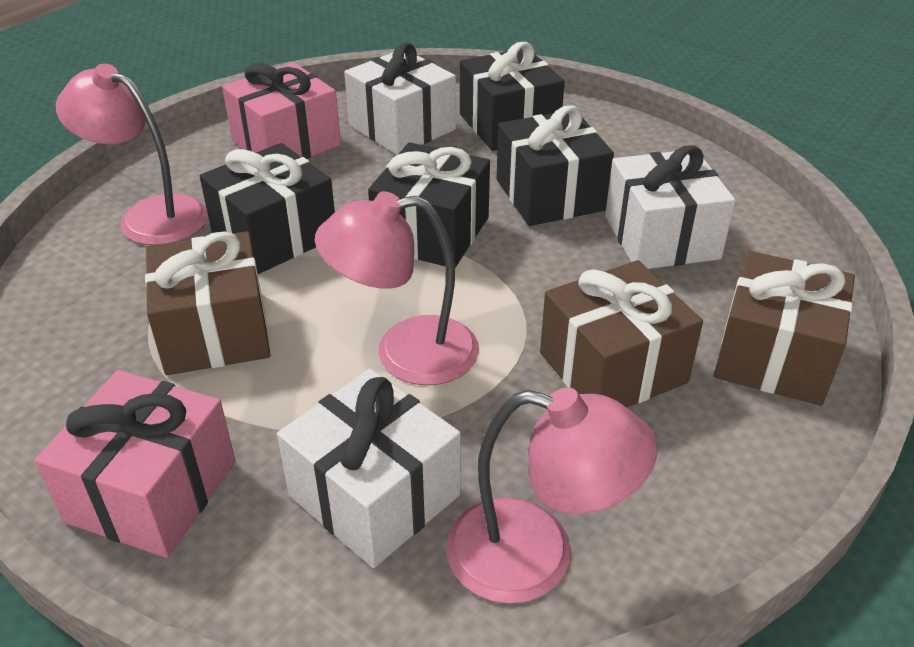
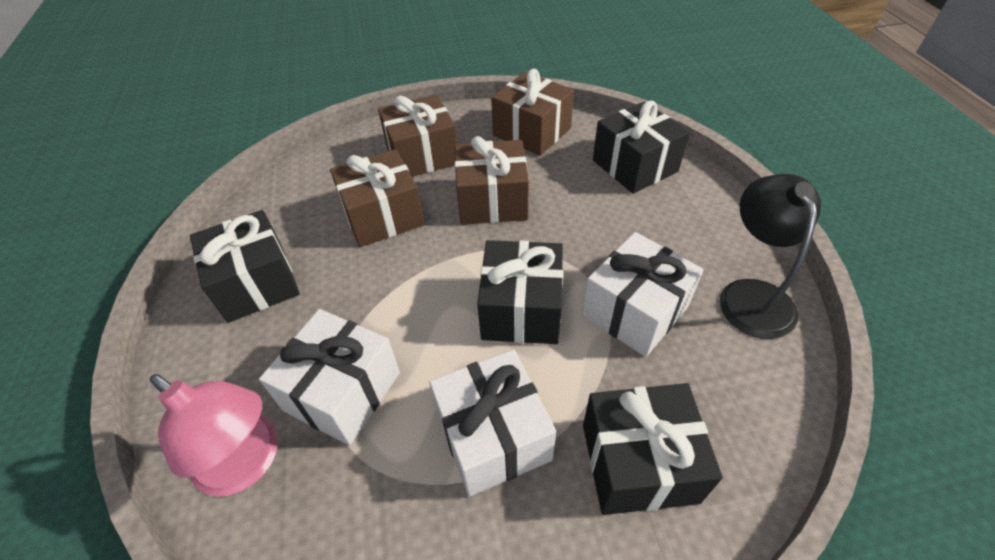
black lamp: 0 -> 1
brown gift: 3 -> 4
pink gift: 2 -> 0
pink lamp: 3 -> 1

